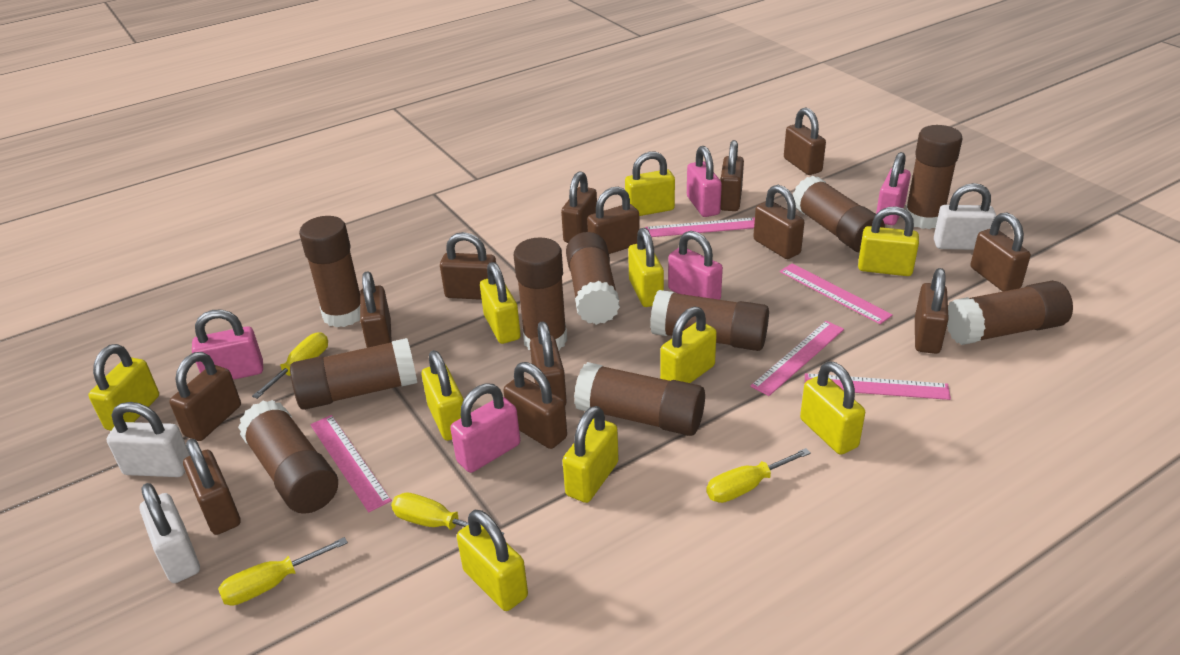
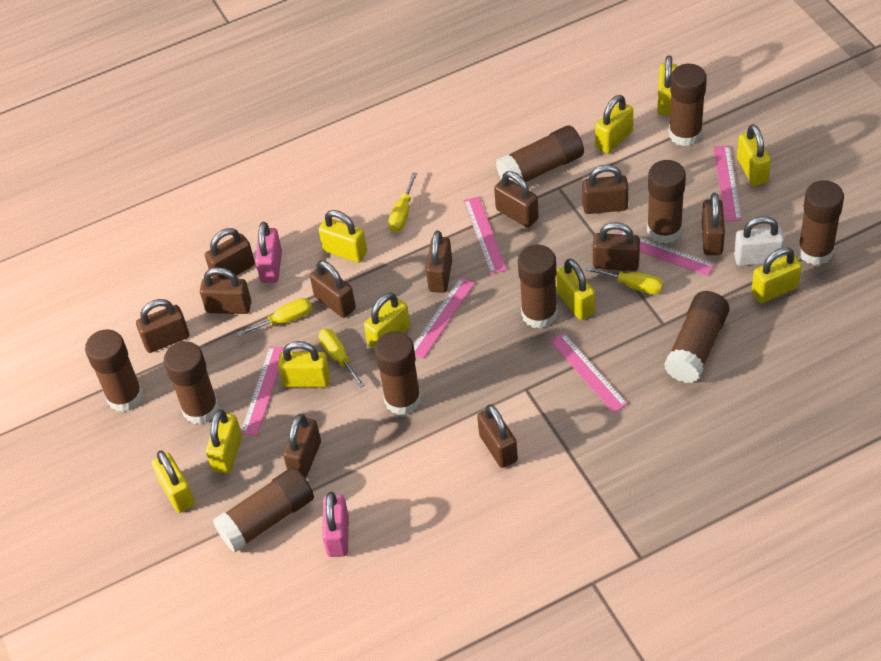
brown padlock: 13 -> 11
pink padlock: 5 -> 2
pink ruler: 5 -> 6
white padlock: 3 -> 1

